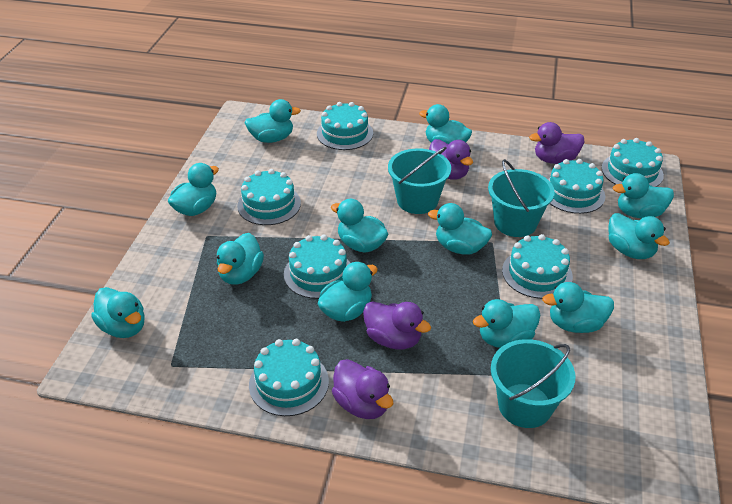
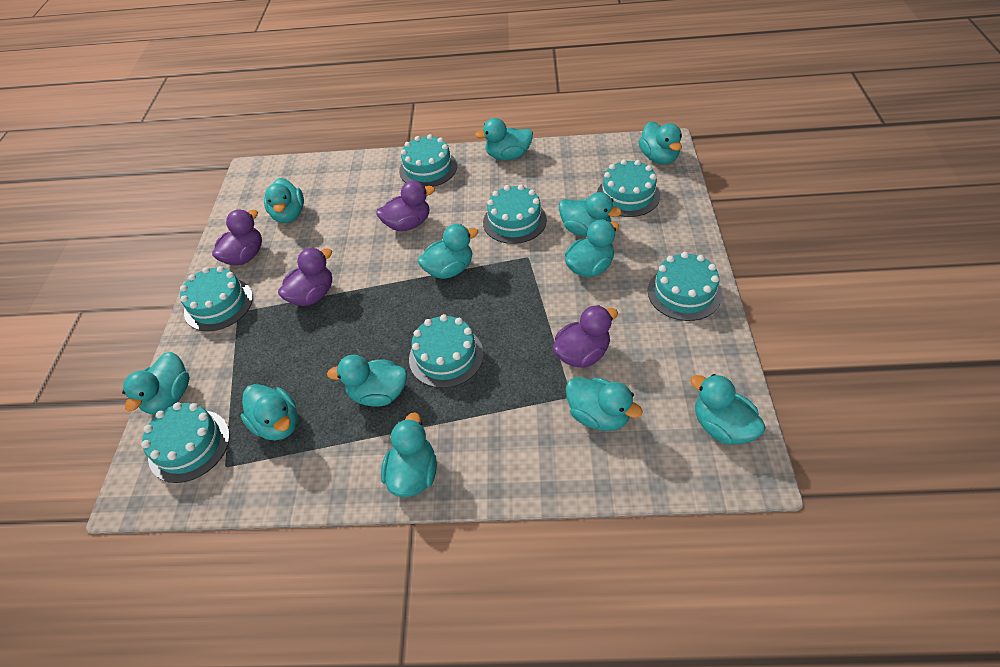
turquoise bucket: 3 -> 0

